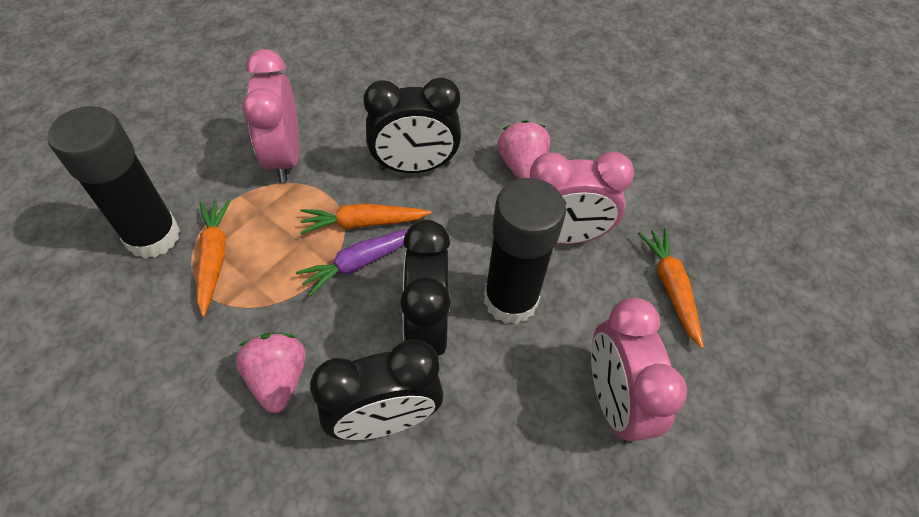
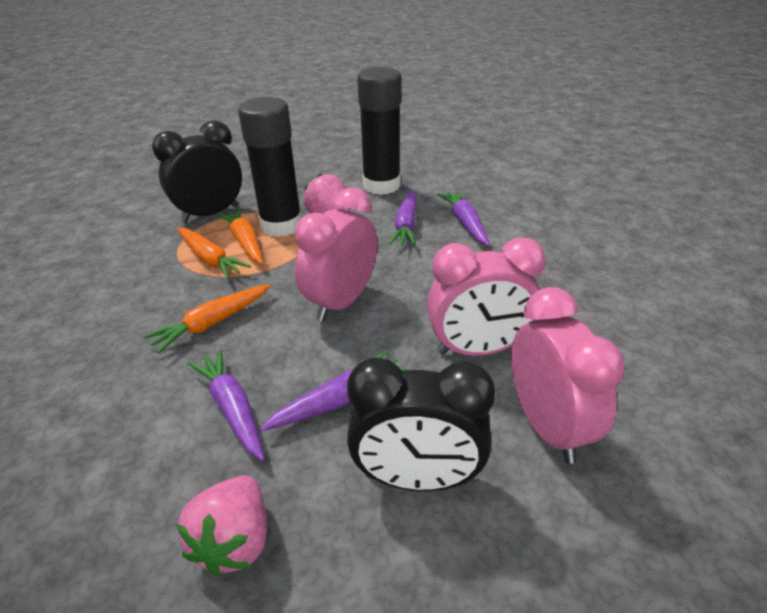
black clock: 3 -> 2
purple carrot: 1 -> 4

